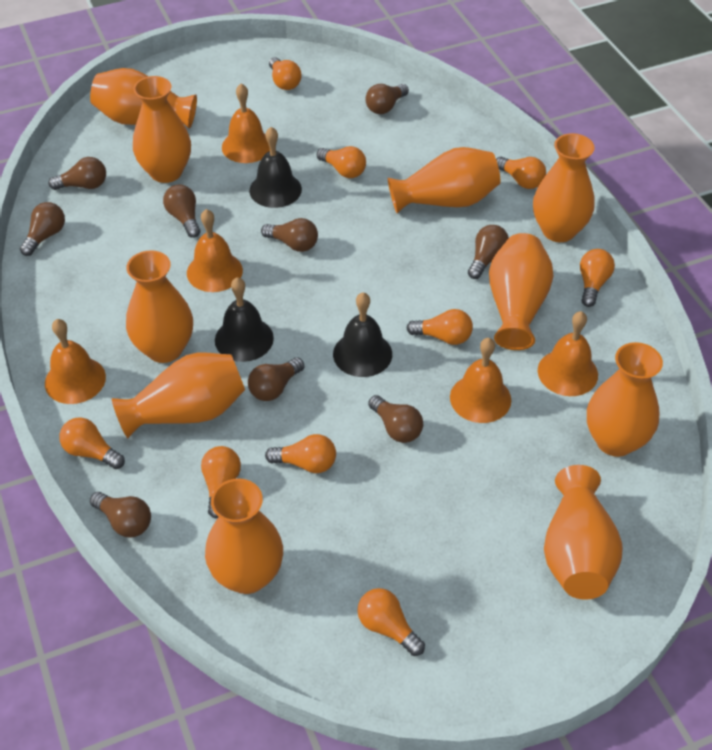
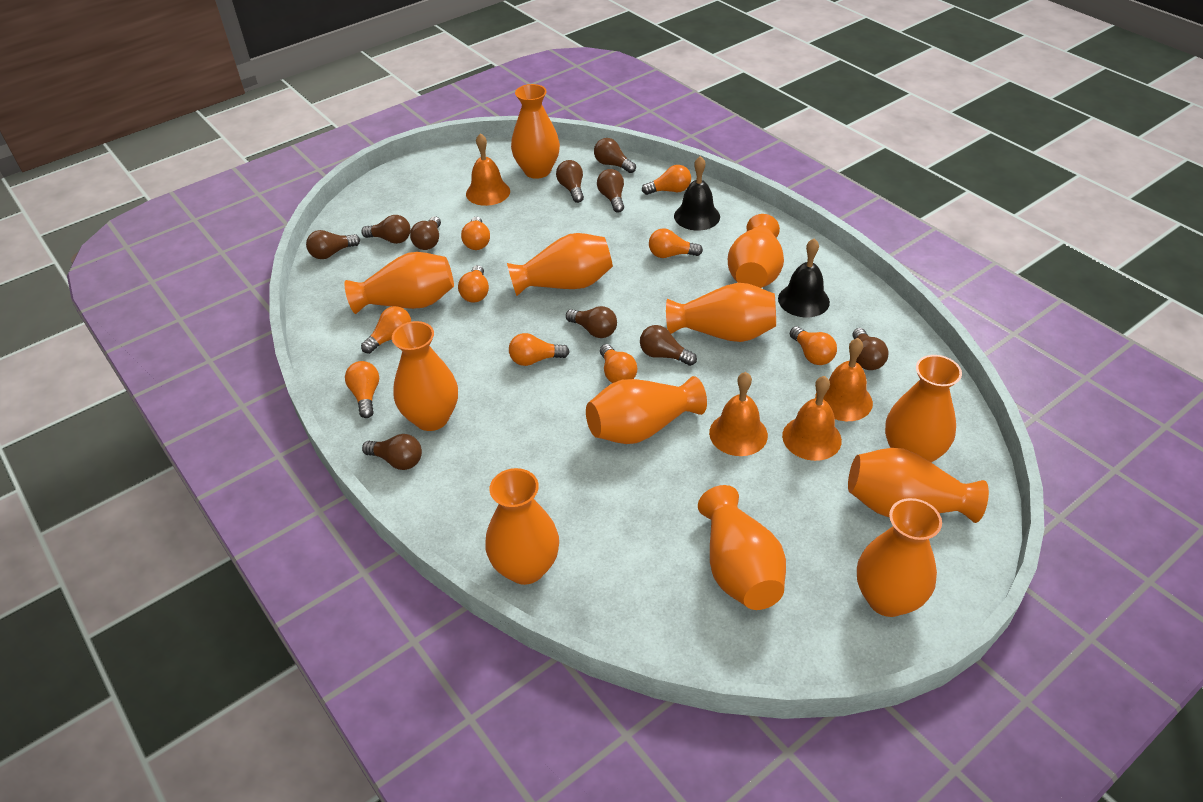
black bell: 3 -> 2
brown light bulb: 9 -> 10
orange bell: 5 -> 4
orange vase: 10 -> 12

